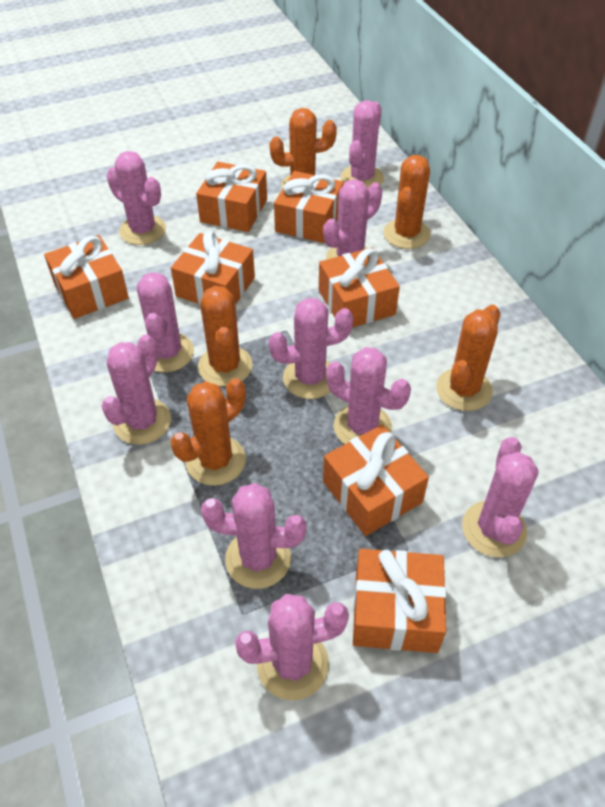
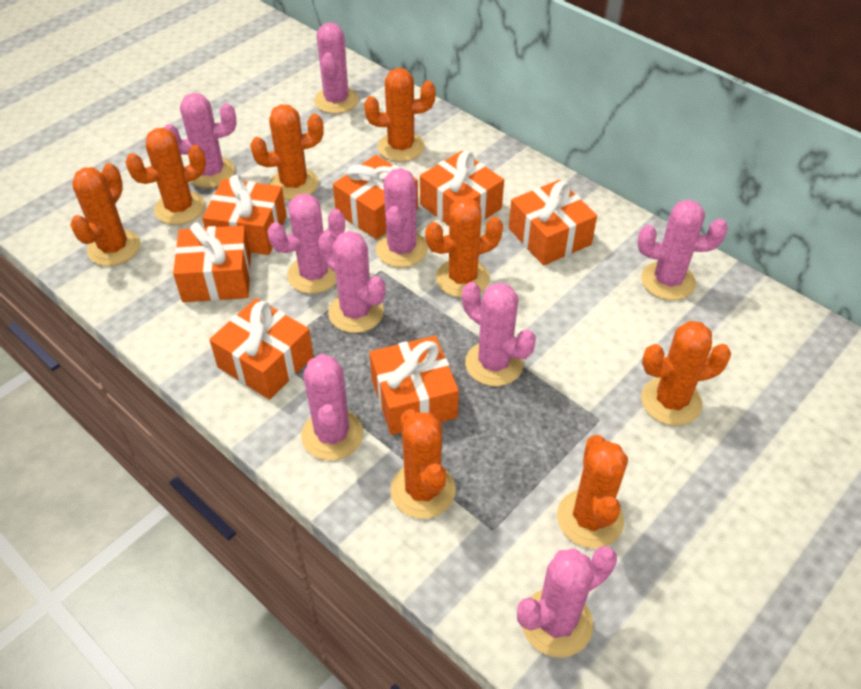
orange cactus: 5 -> 8
pink cactus: 10 -> 9

